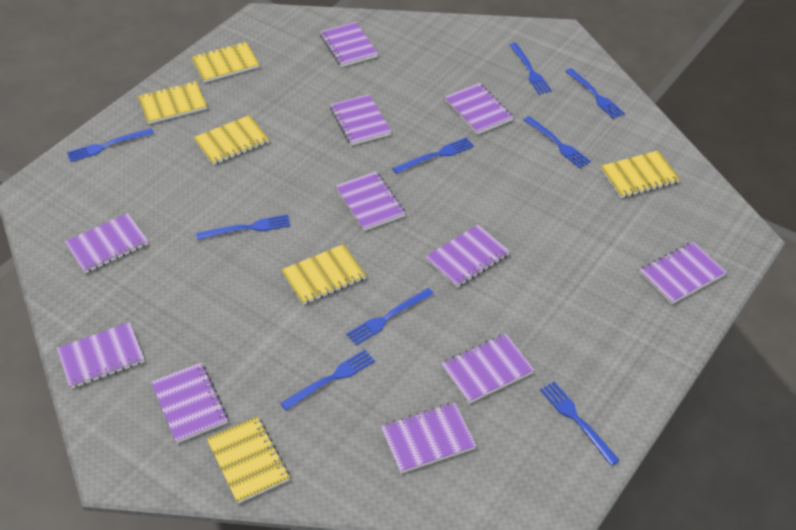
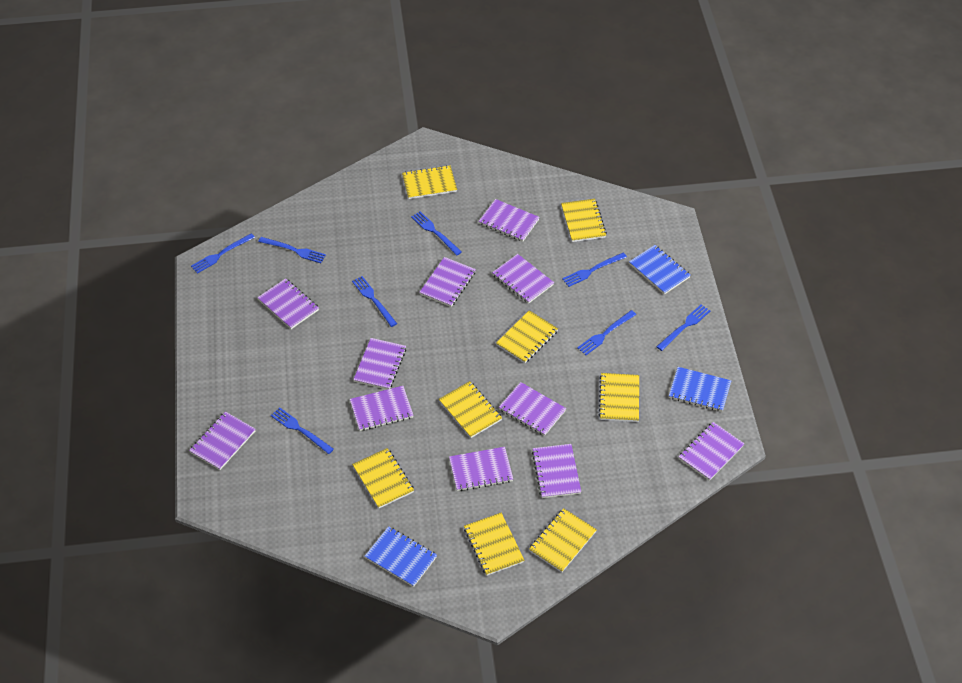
blue fork: 9 -> 8
blue notebook: 0 -> 3
yellow notebook: 6 -> 8

